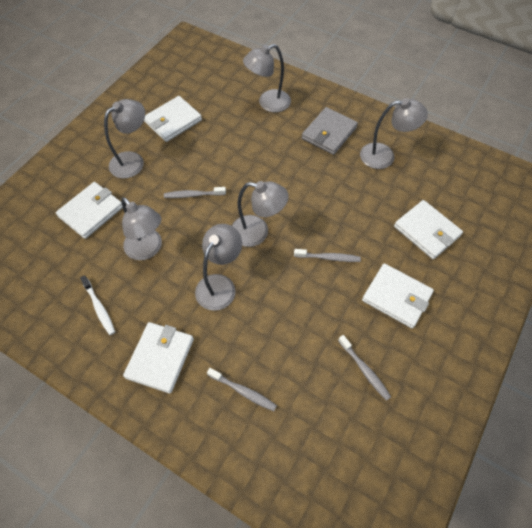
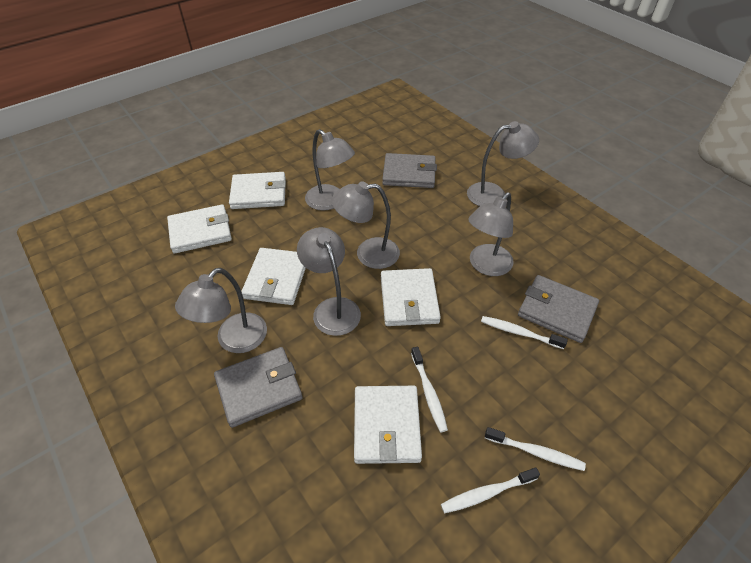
grey toothbrush: 4 -> 0
grey wallet: 1 -> 3
white toothbrush: 1 -> 4

